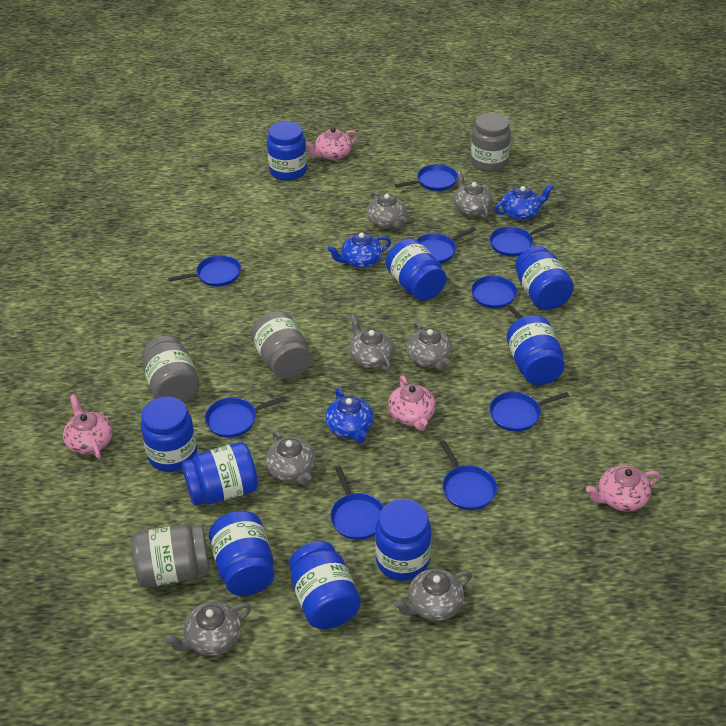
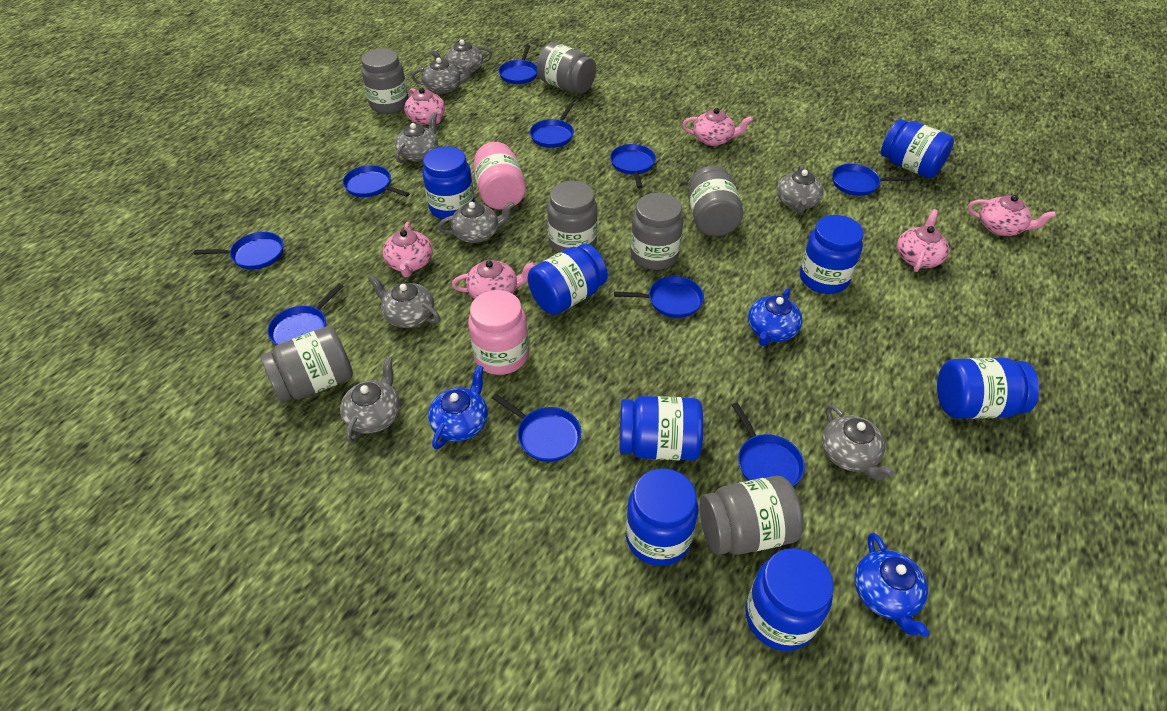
blue jar: 9 -> 8
blue pan: 9 -> 10
grey jar: 4 -> 7
grey teapot: 7 -> 8
pink jar: 0 -> 2
pink teapot: 4 -> 6

